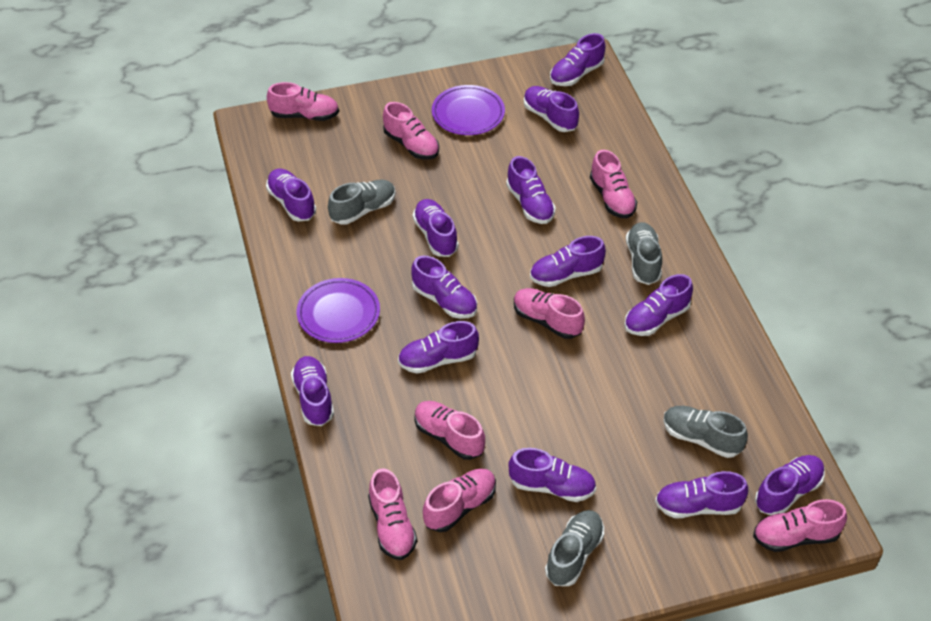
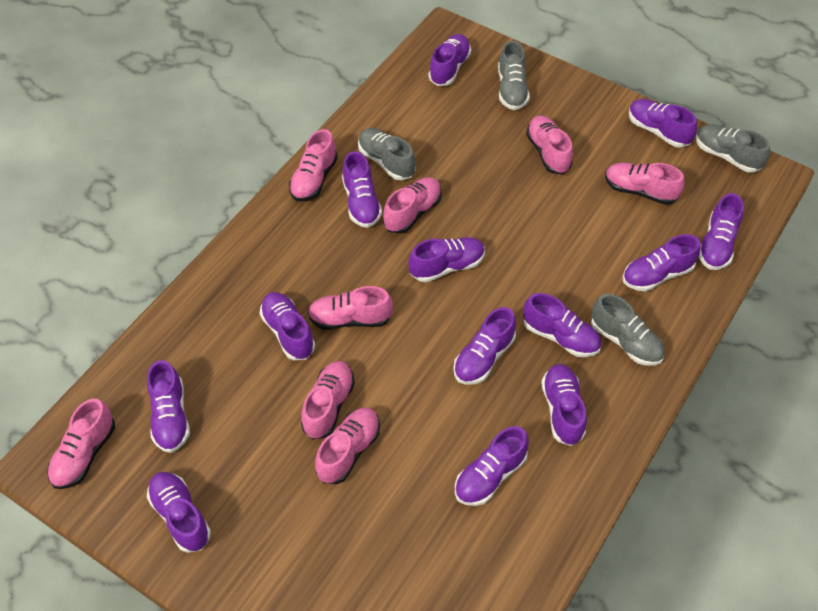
purple plate: 2 -> 0

